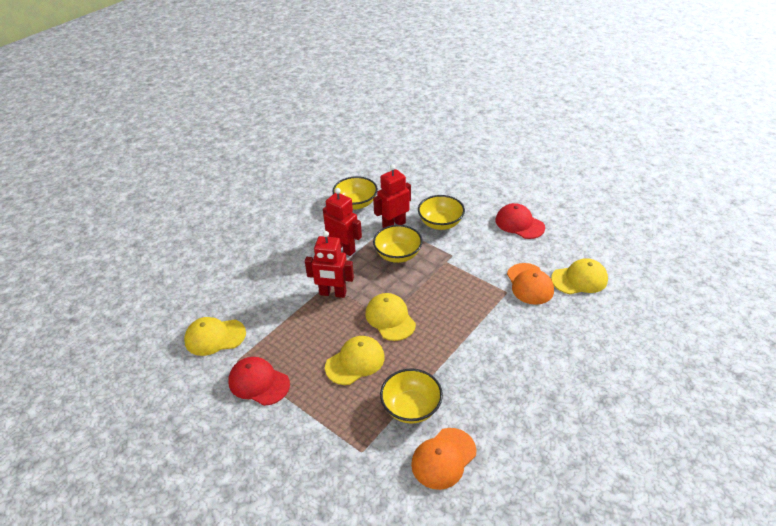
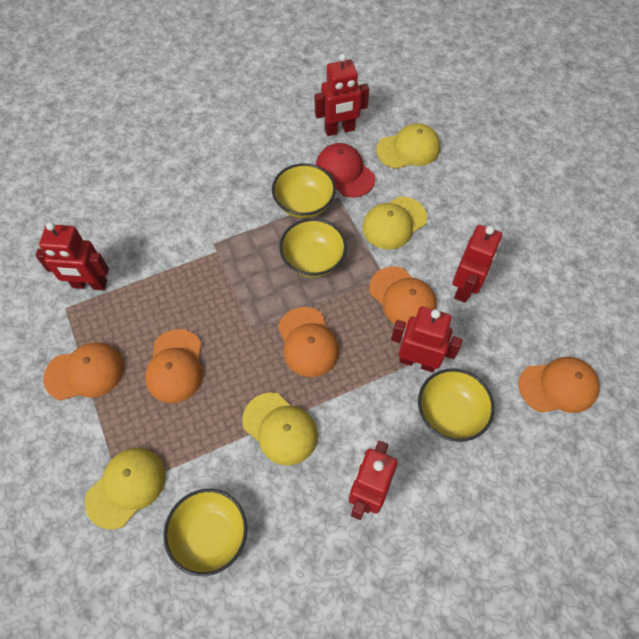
orange cap: 2 -> 5
red cap: 2 -> 1
red robot: 3 -> 5

